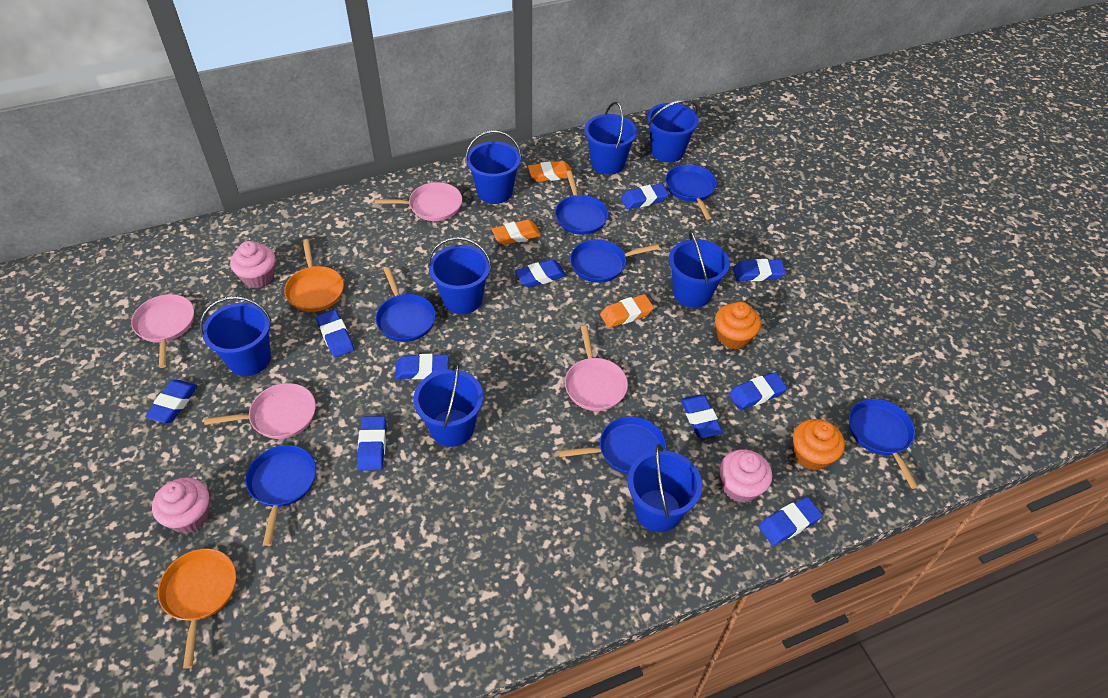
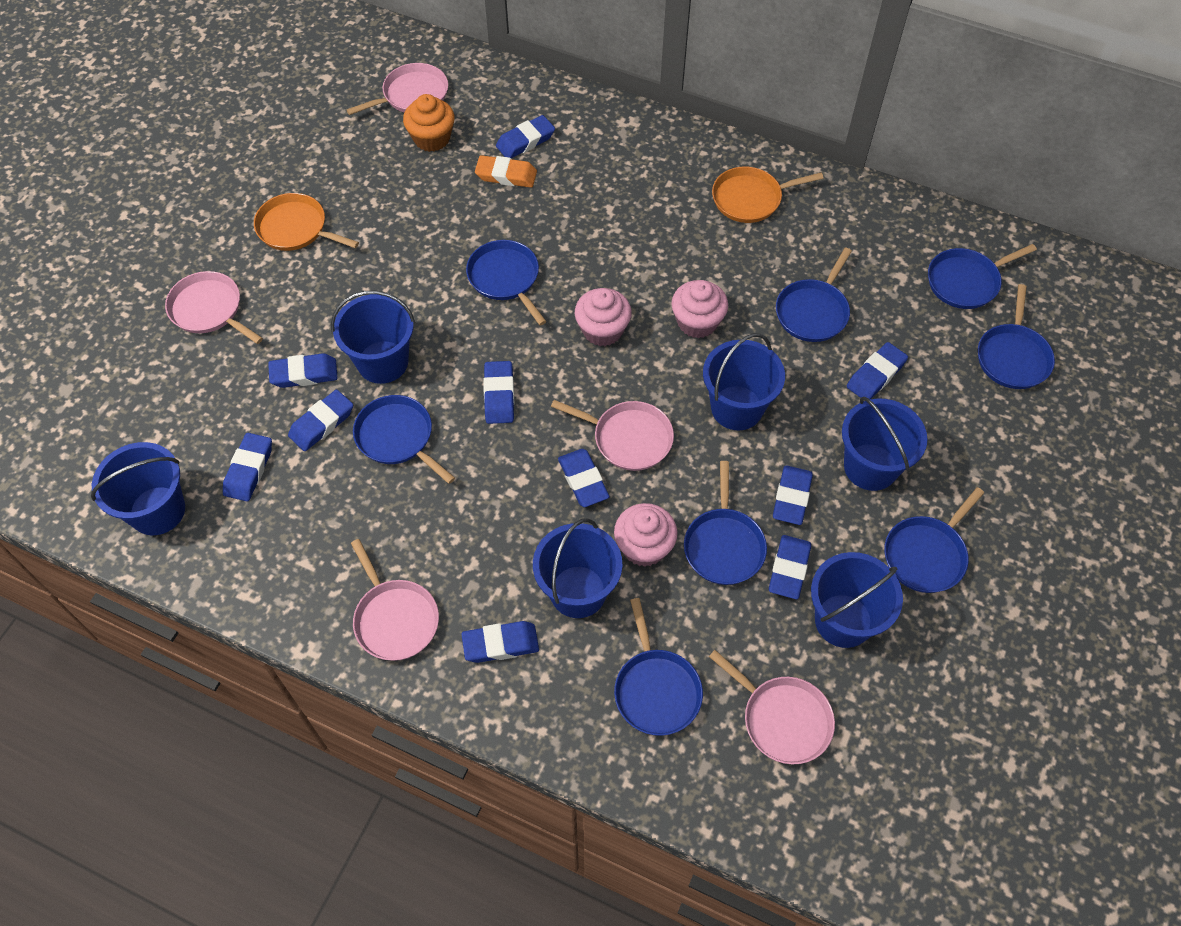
blue bucket: 8 -> 6
blue pan: 7 -> 8
orange cupcake: 2 -> 1
orange eraser: 3 -> 1
pink pan: 4 -> 5

